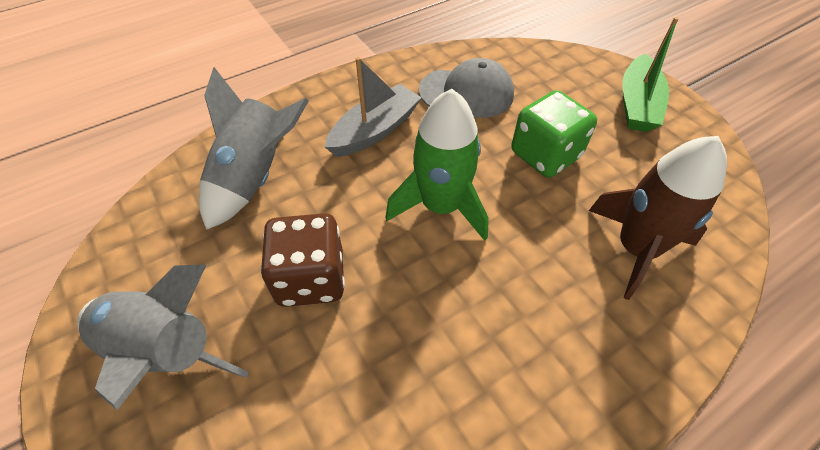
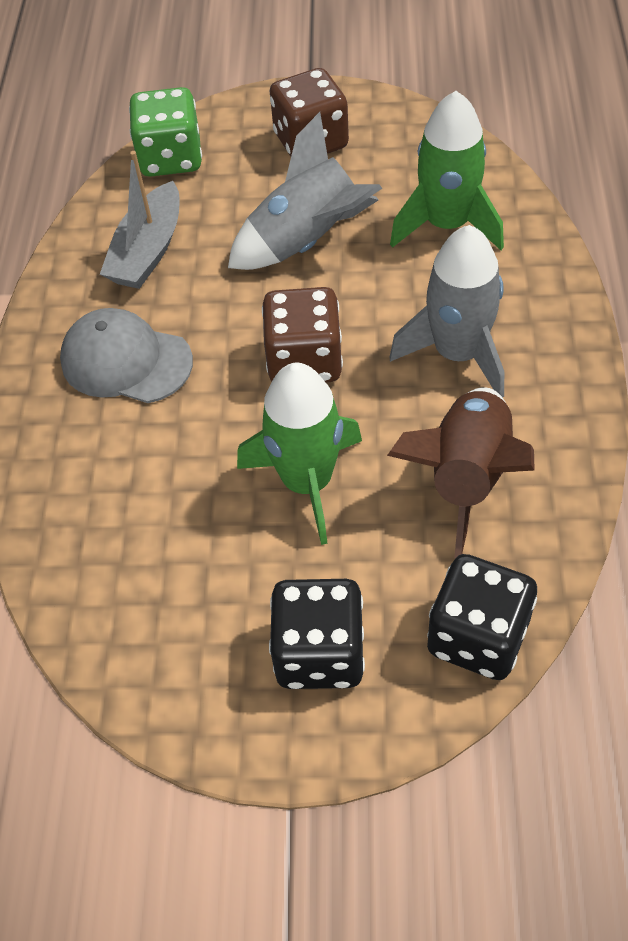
black dice: 0 -> 2
brown dice: 1 -> 2
green boat: 1 -> 0
green rocket: 1 -> 2

